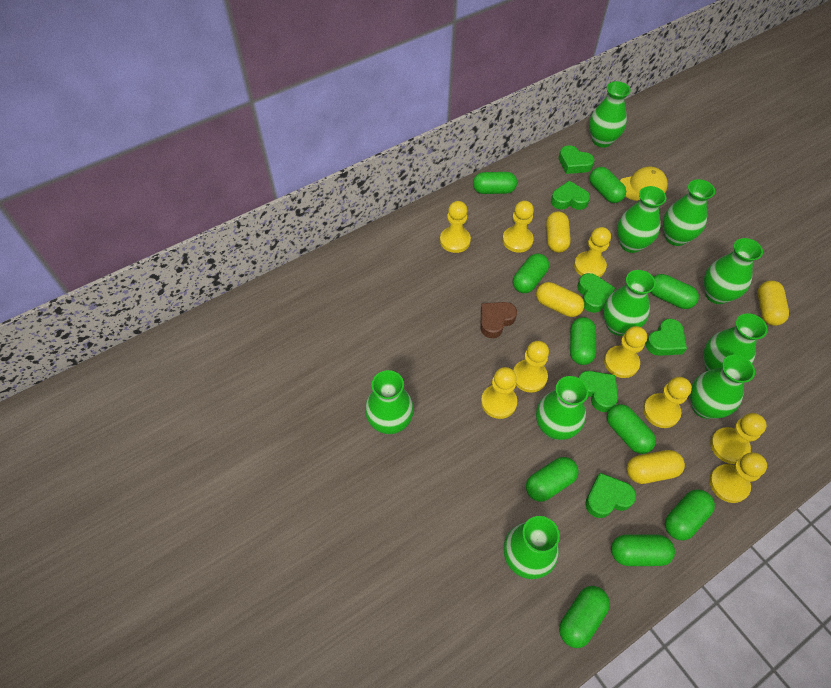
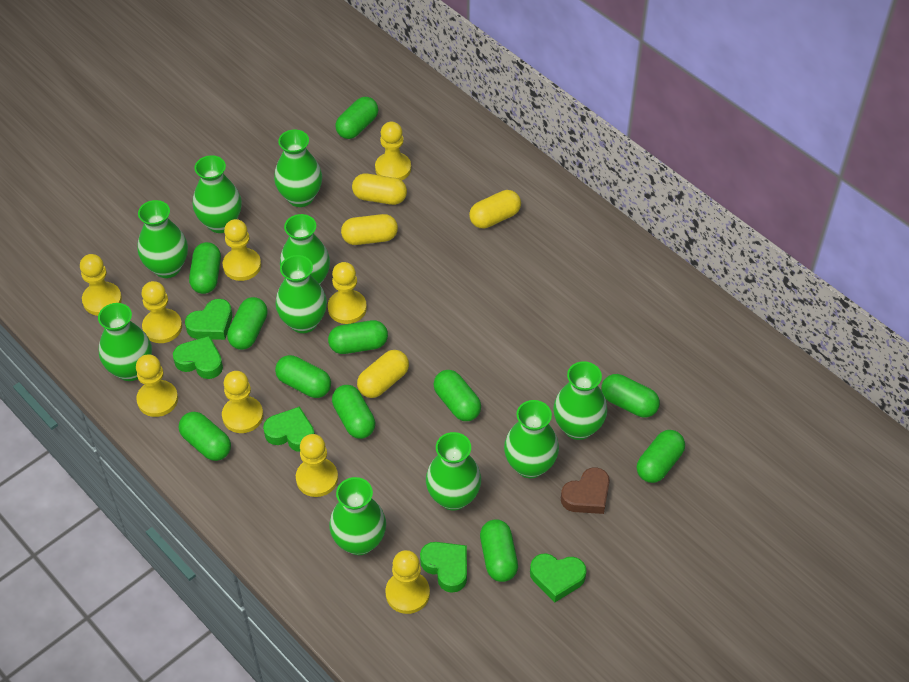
green capsule: 10 -> 11
green heart: 6 -> 5
yellow cap: 1 -> 0

